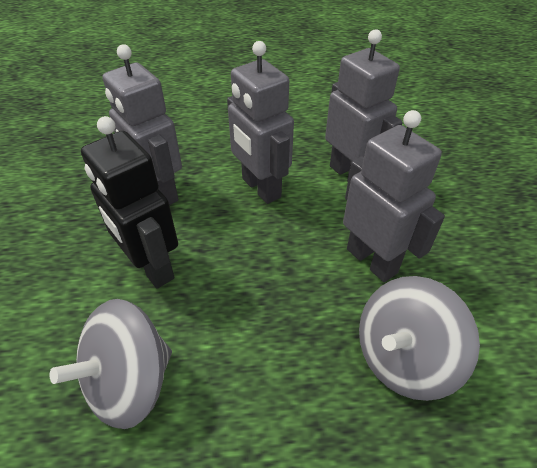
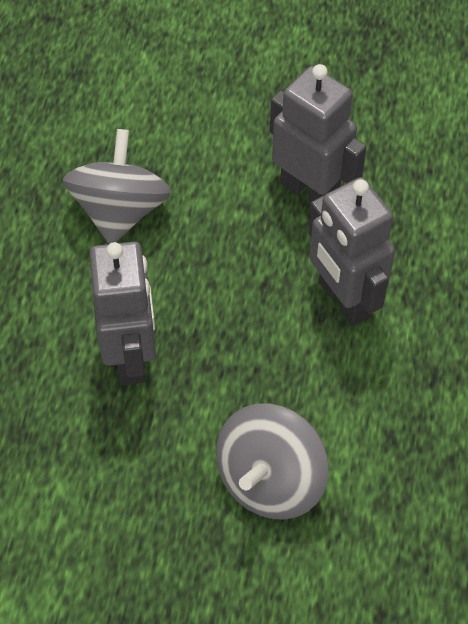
black robot: 1 -> 0
grey robot: 4 -> 3

